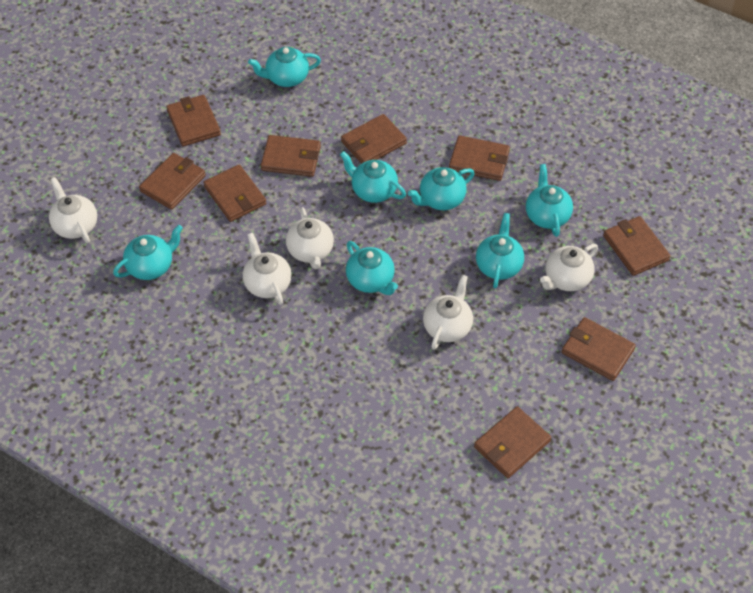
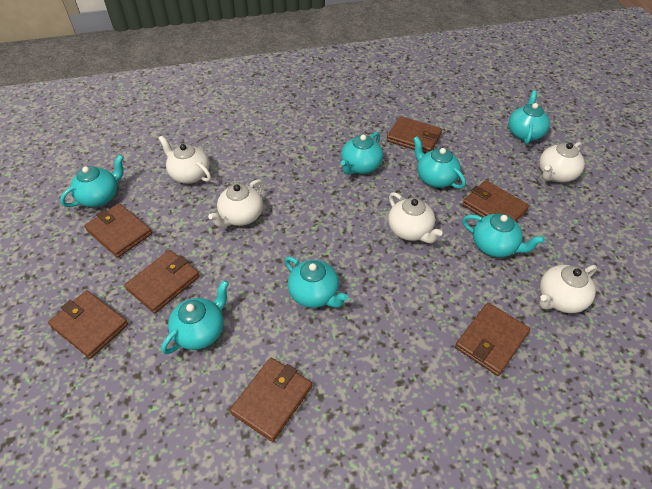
brown wallet: 9 -> 7

